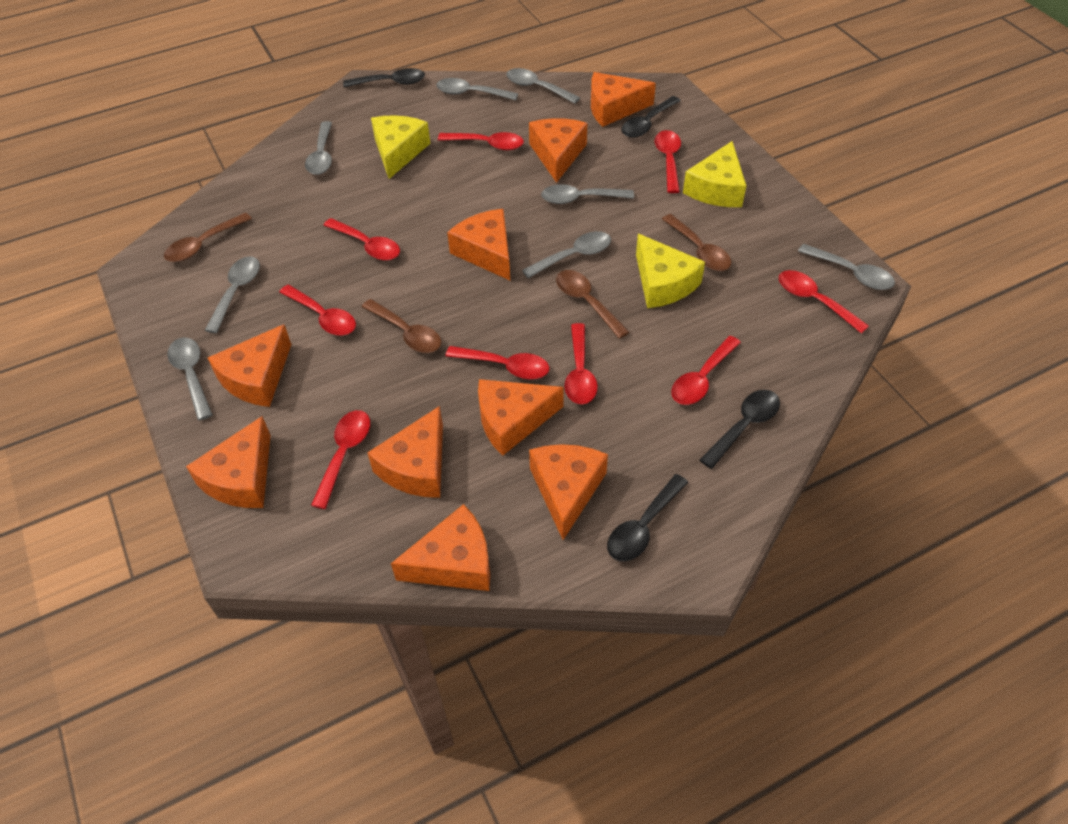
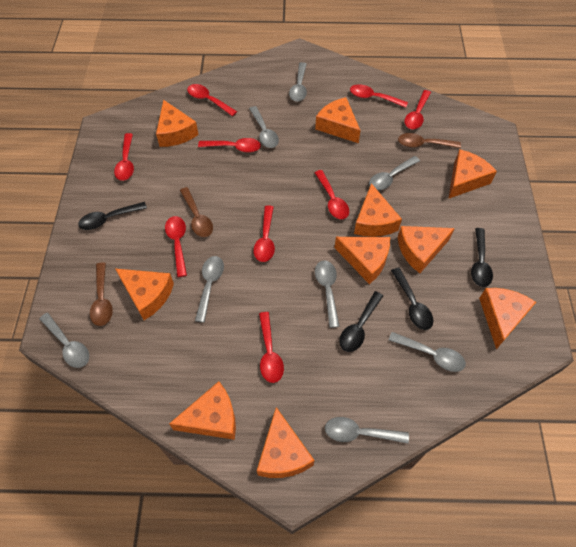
brown spoon: 4 -> 3
orange cheese: 9 -> 10
yellow cheese: 3 -> 0

